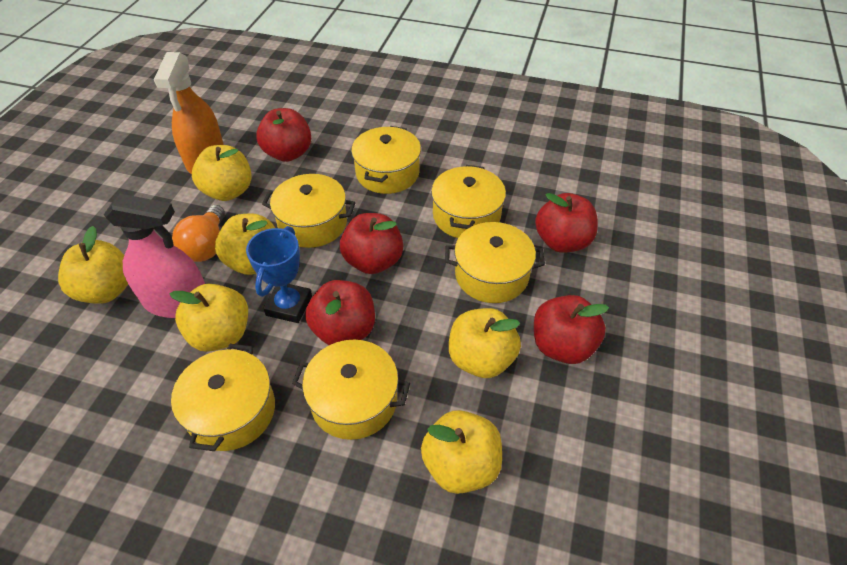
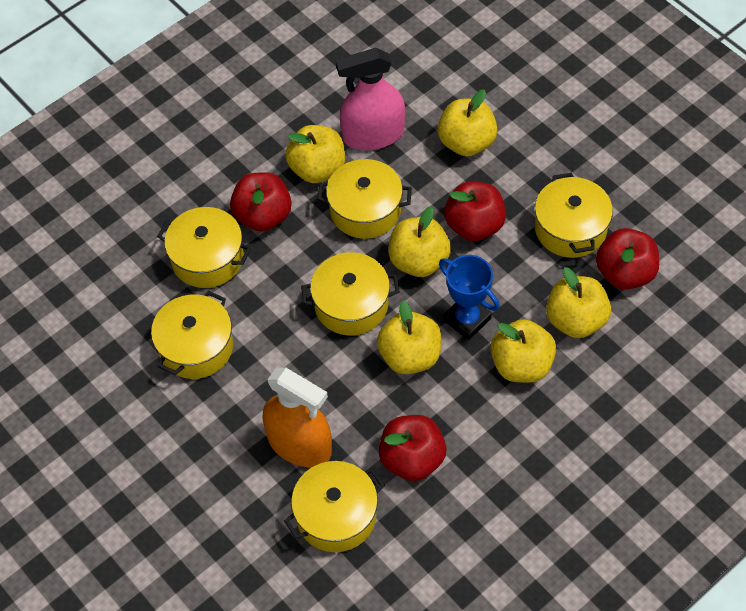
orange light bulb: 1 -> 0
red apple: 5 -> 4

